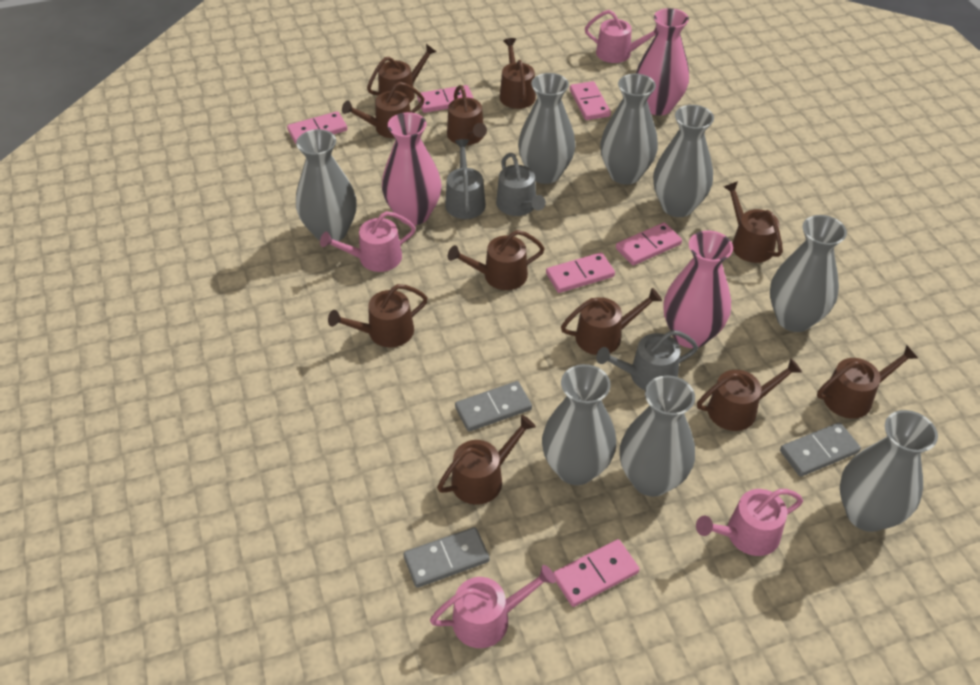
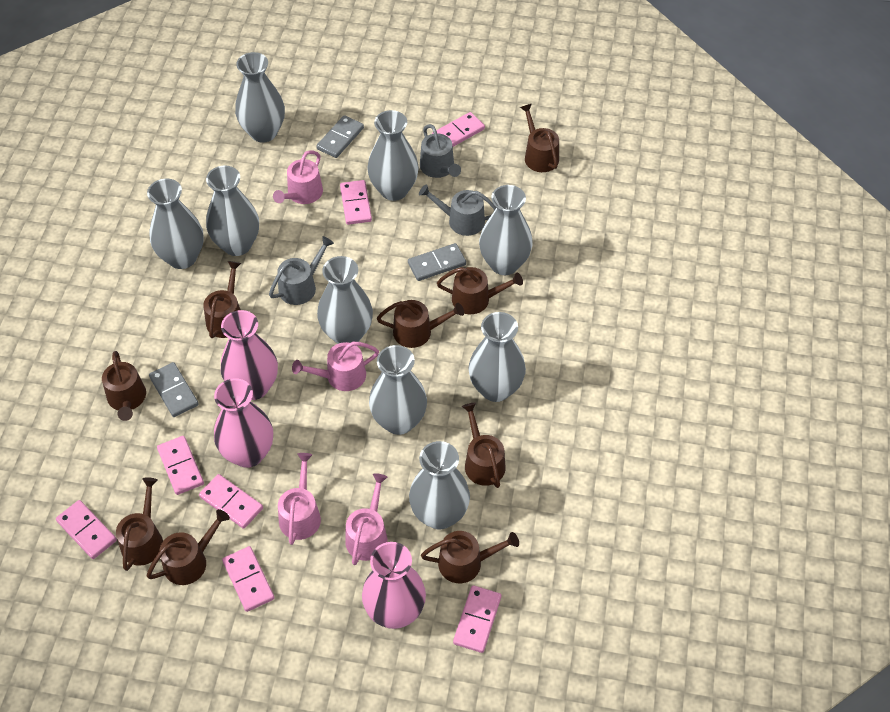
brown watering can: 11 -> 9
grey vase: 8 -> 9
pink domino: 6 -> 7

